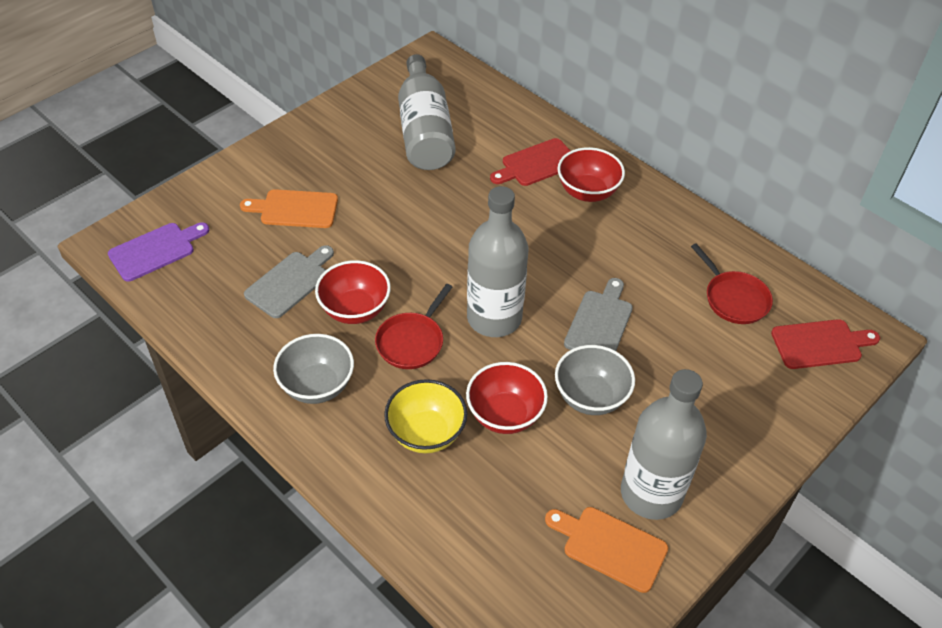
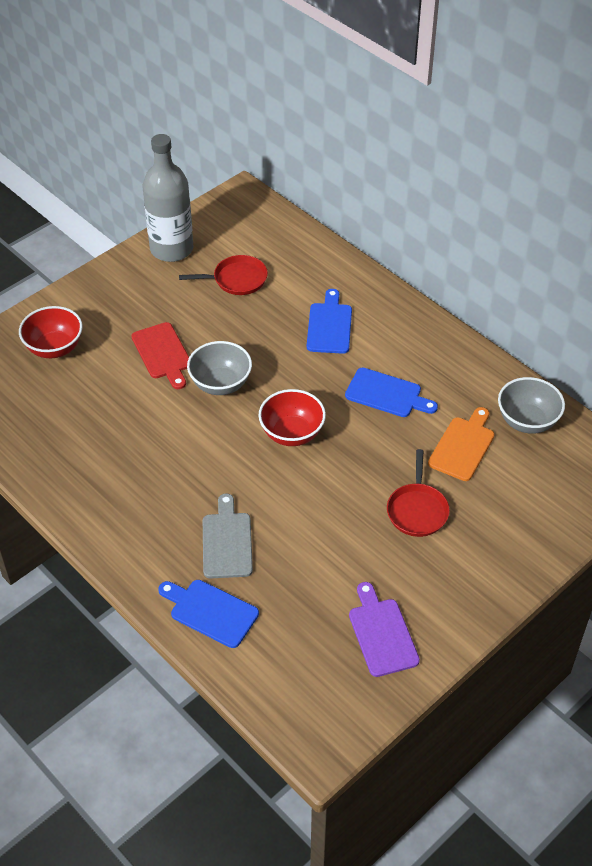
blue cutting board: 0 -> 3
grey bottle: 3 -> 1
grey cutting board: 2 -> 1
orange cutting board: 2 -> 1
red bowl: 3 -> 2
red cutting board: 2 -> 1
yellow bowl: 1 -> 0

